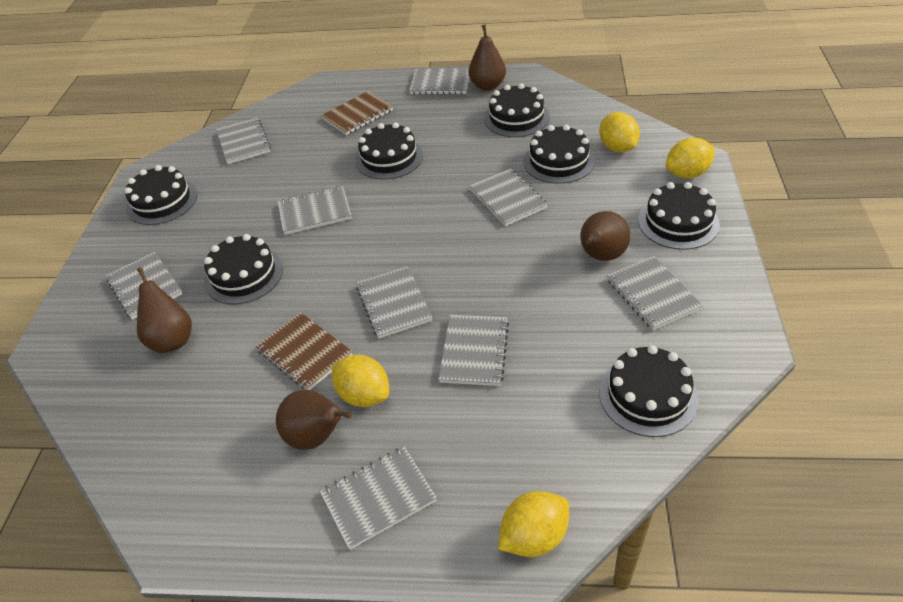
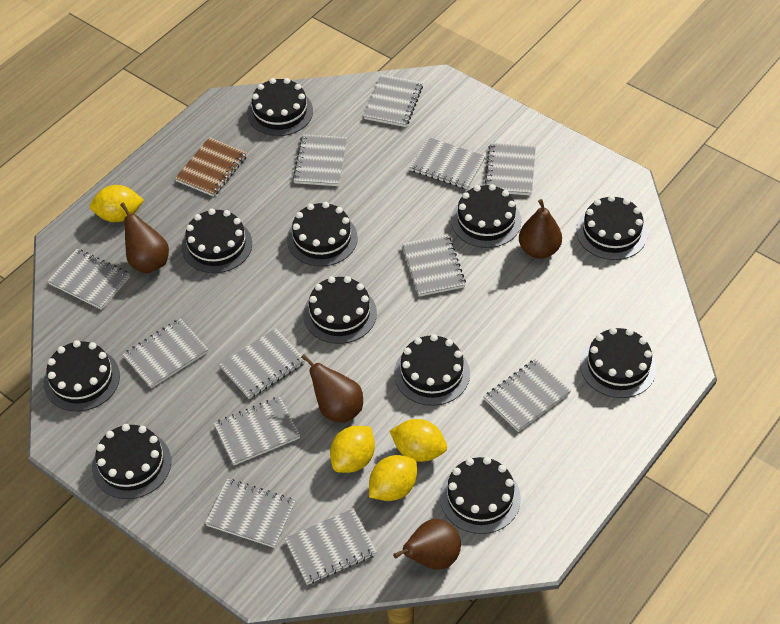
black cake: 7 -> 11
brown notebook: 2 -> 1
grey notebook: 9 -> 12

